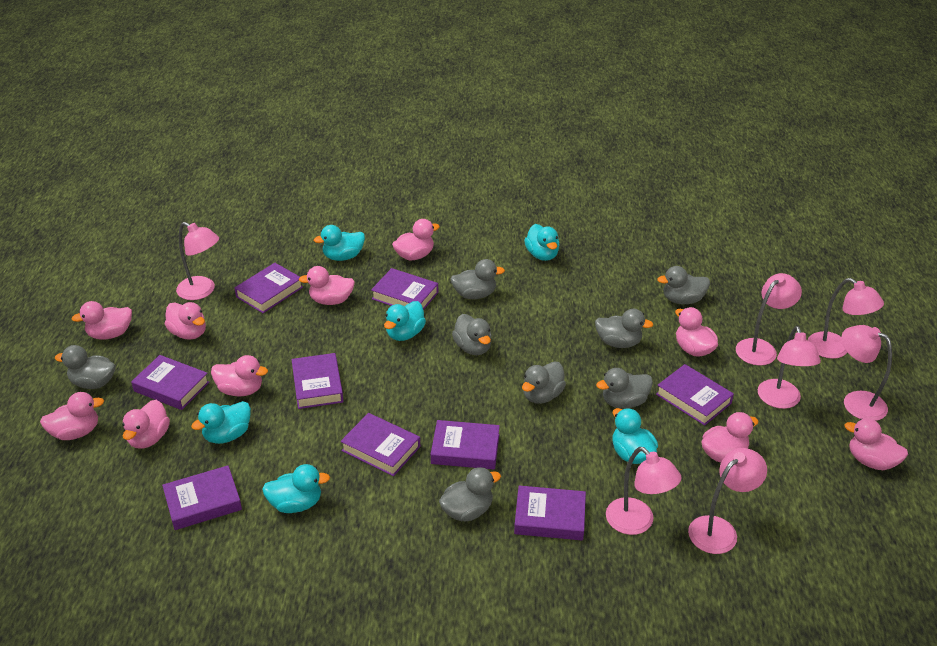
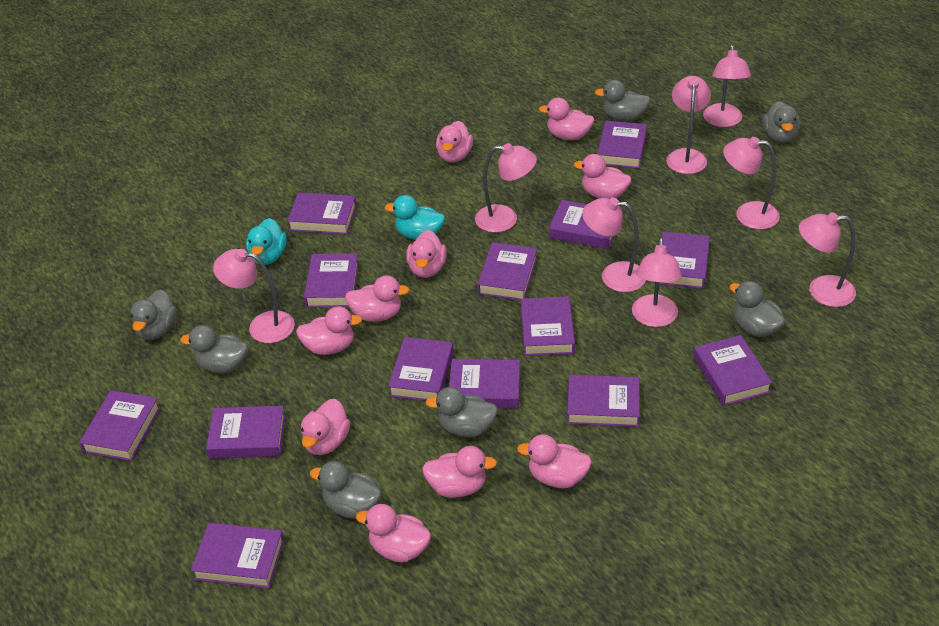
grey duck: 8 -> 7
pink lamp: 7 -> 8
purple book: 9 -> 14
turquoise duck: 6 -> 2

